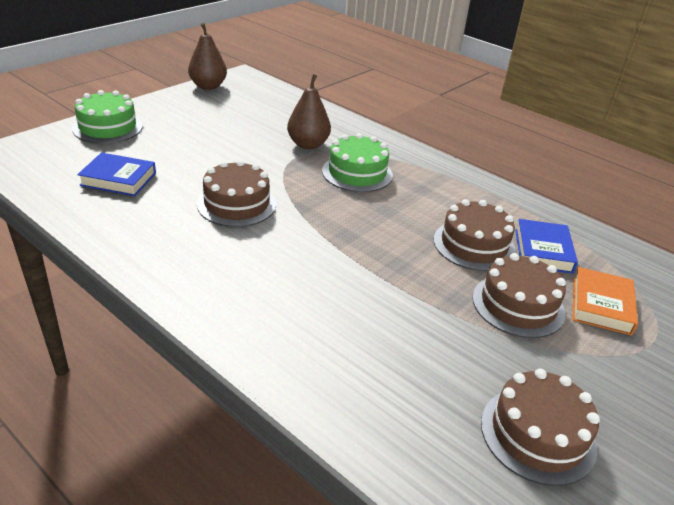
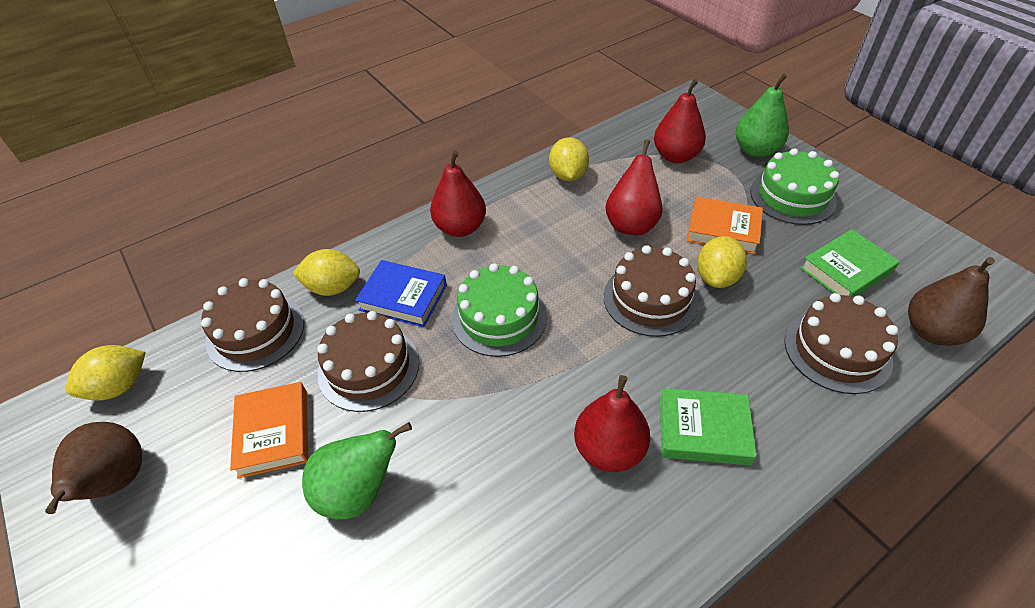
blue book: 2 -> 1
green book: 0 -> 2
green pear: 0 -> 2
orange book: 1 -> 2
red pear: 0 -> 4
yellow lemon: 0 -> 4

